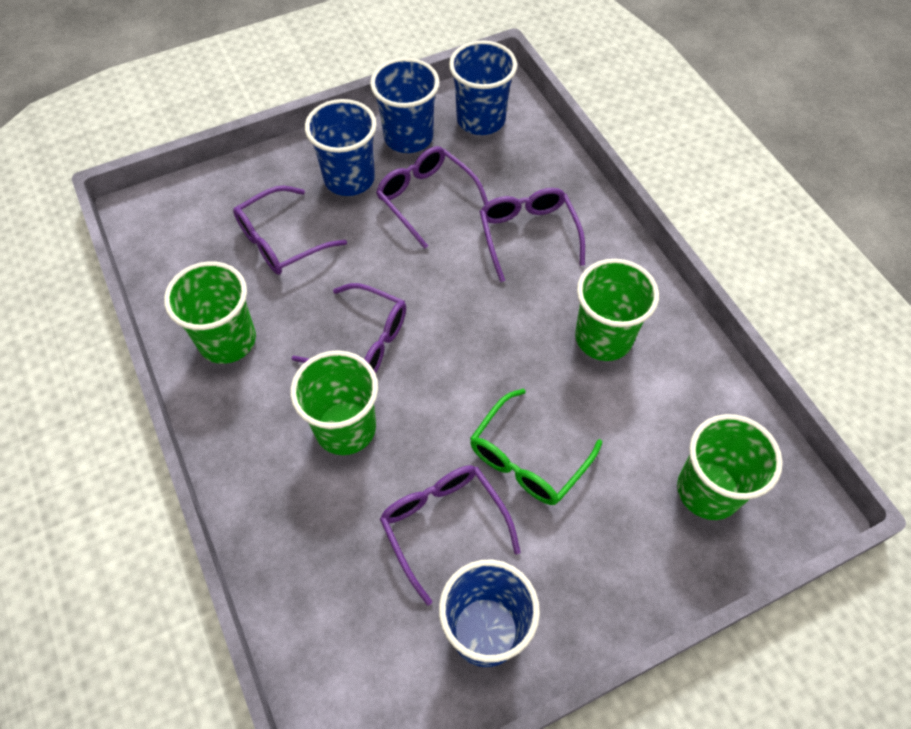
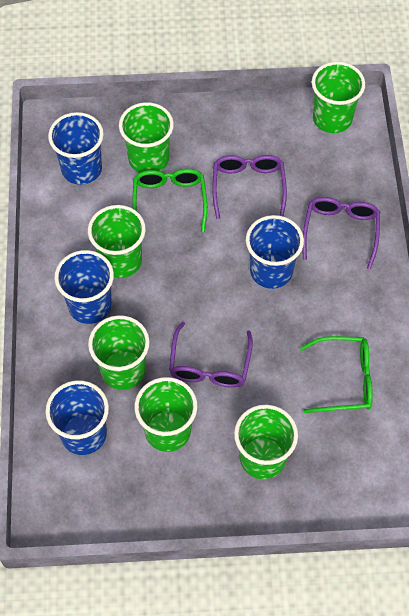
green cup: 4 -> 6
green glasses: 1 -> 2
purple glasses: 5 -> 3

